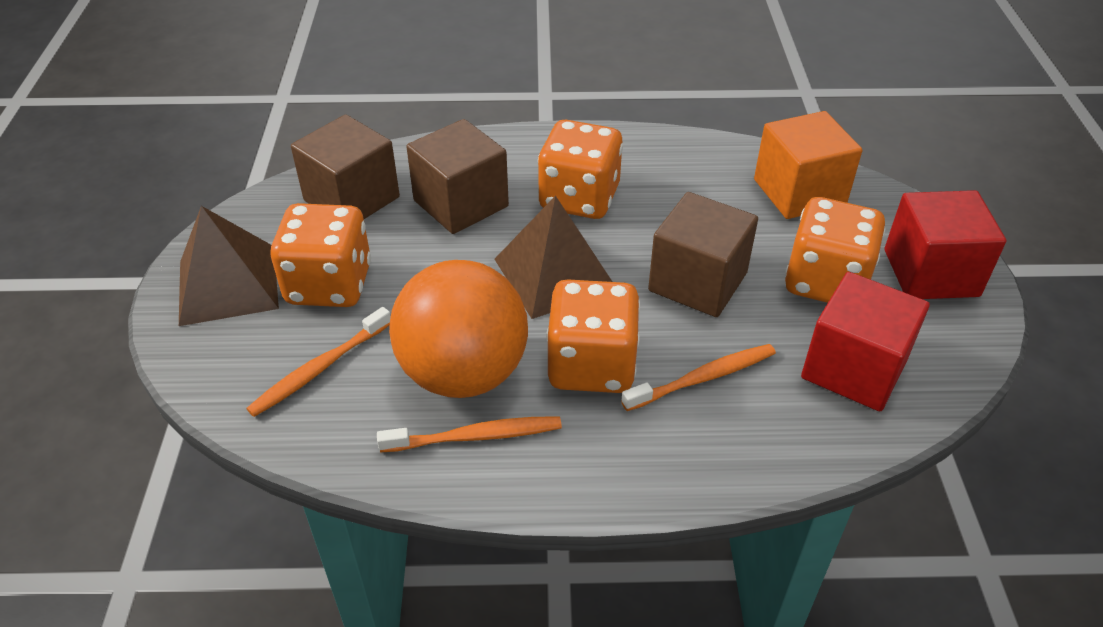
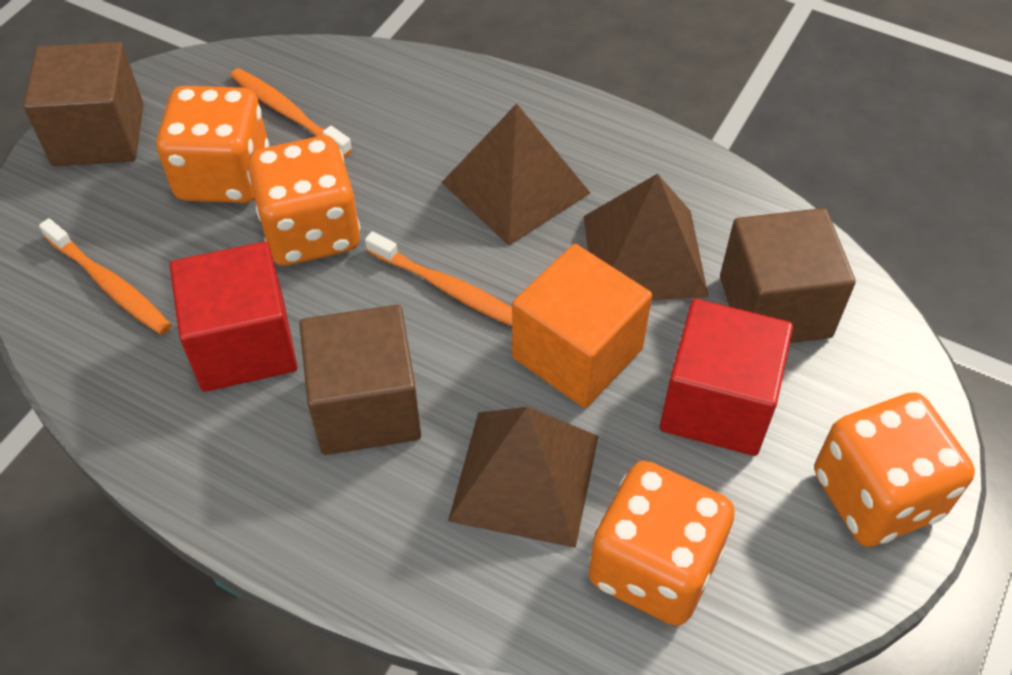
brown pyramid: 2 -> 3
orange ball: 1 -> 0

